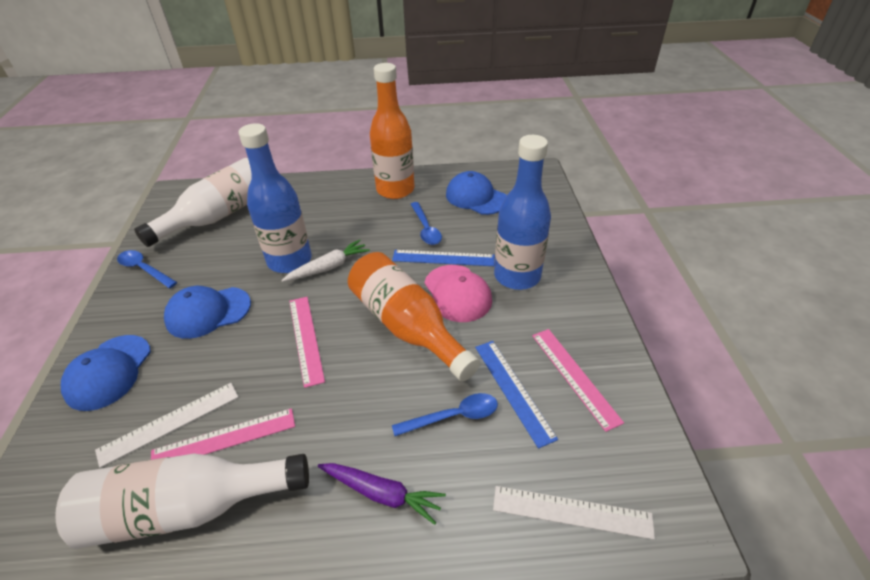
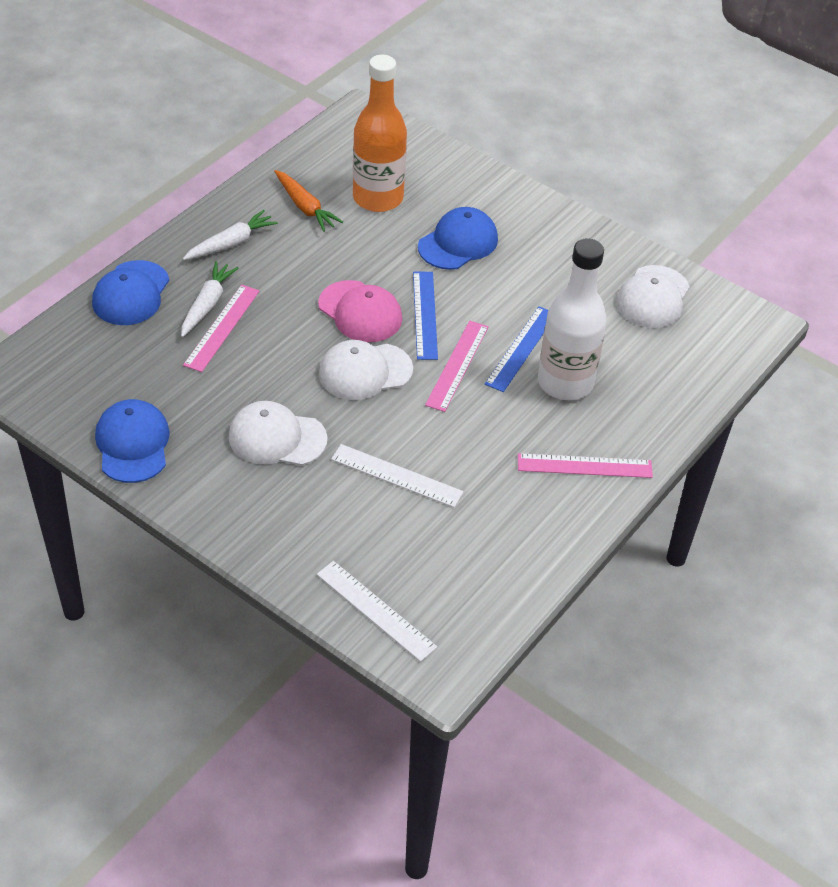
blue bottle: 2 -> 0
blue spoon: 3 -> 0
orange bottle: 2 -> 1
orange carrot: 0 -> 1
purple carrot: 1 -> 0
white bottle: 2 -> 1
white cap: 0 -> 3
white carrot: 1 -> 2

